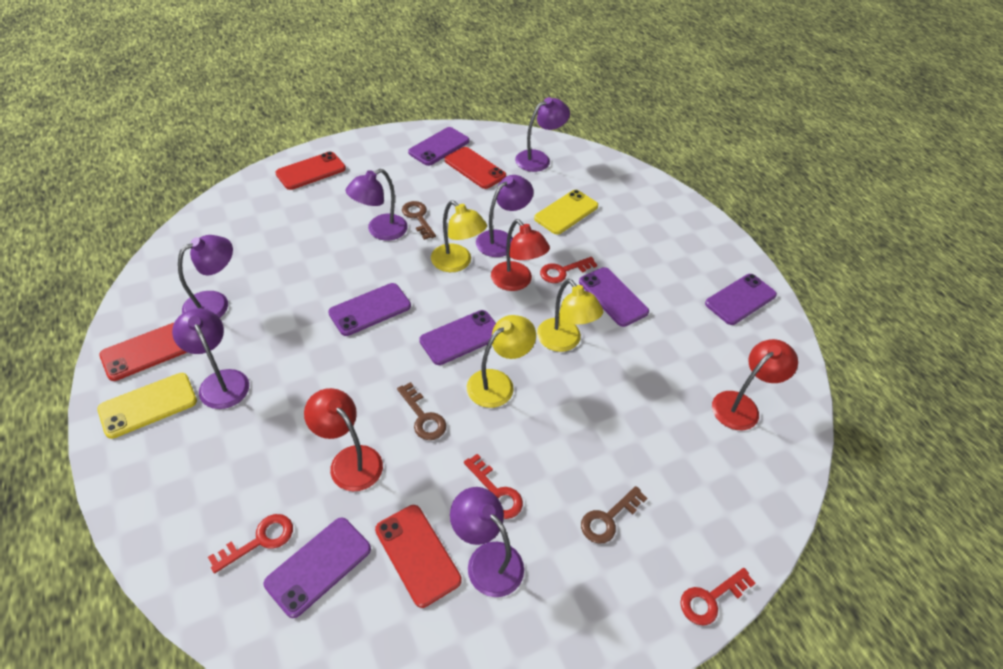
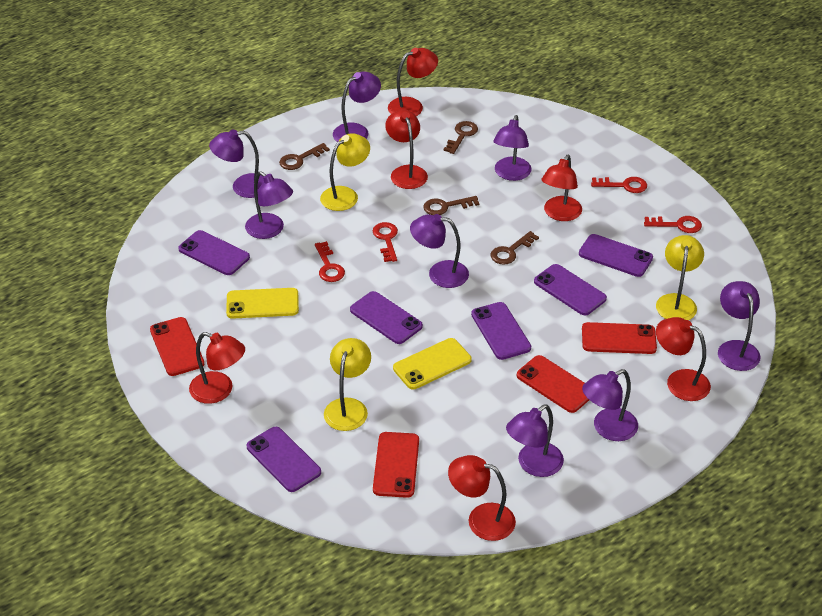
brown key: 3 -> 4
purple lamp: 6 -> 8
red lamp: 3 -> 6

